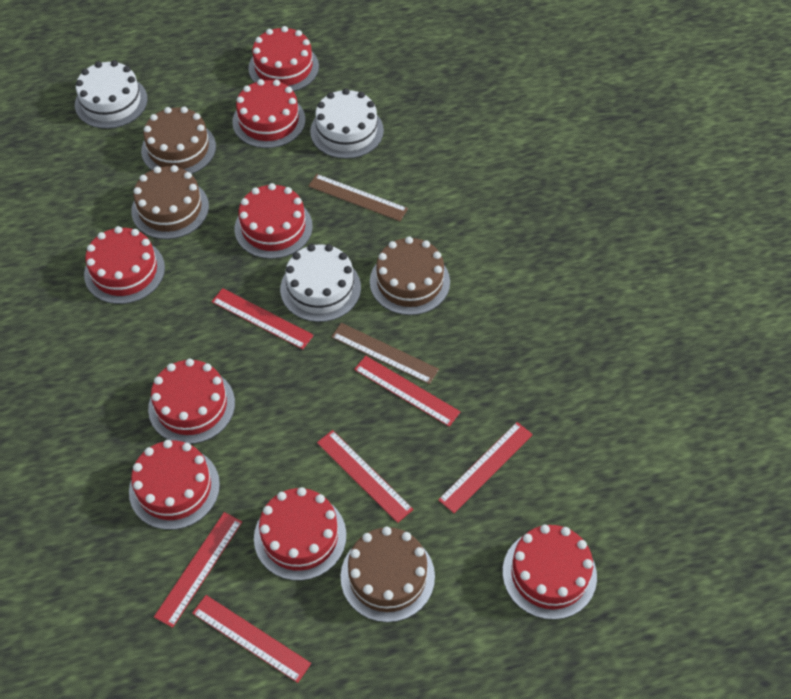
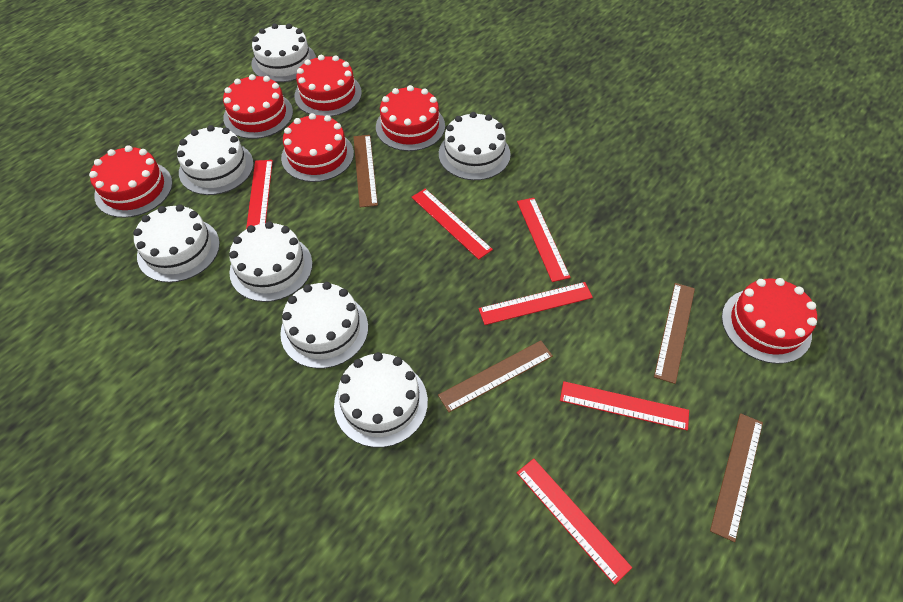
brown cake: 4 -> 0
brown ruler: 2 -> 4
red cake: 8 -> 6
white cake: 3 -> 7

